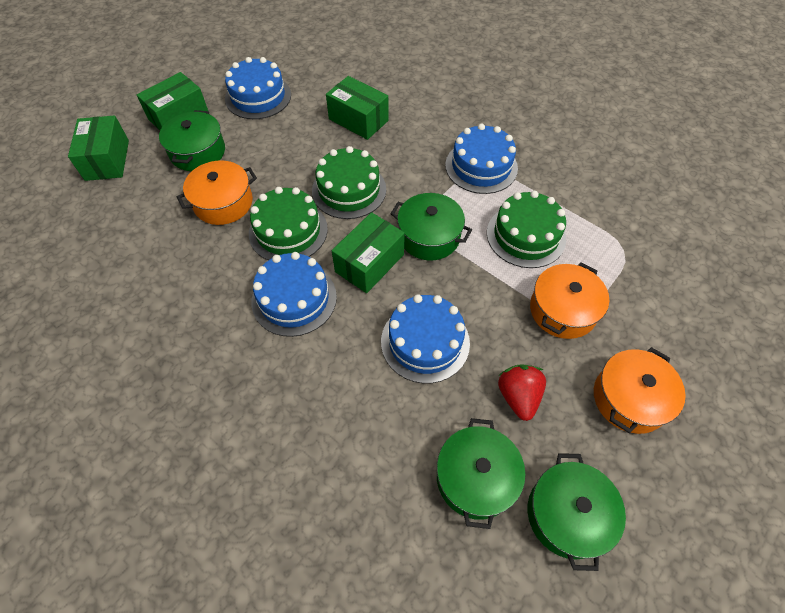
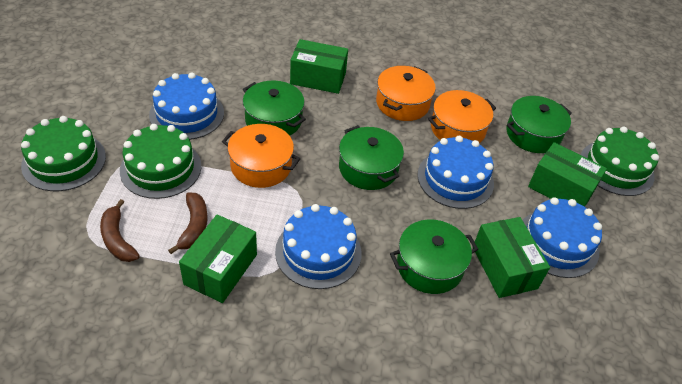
brown banana: 0 -> 2
red strawberry: 1 -> 0

